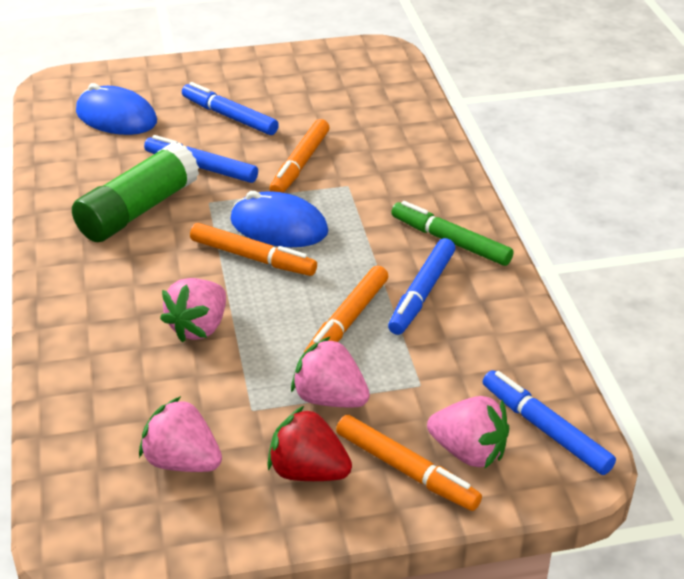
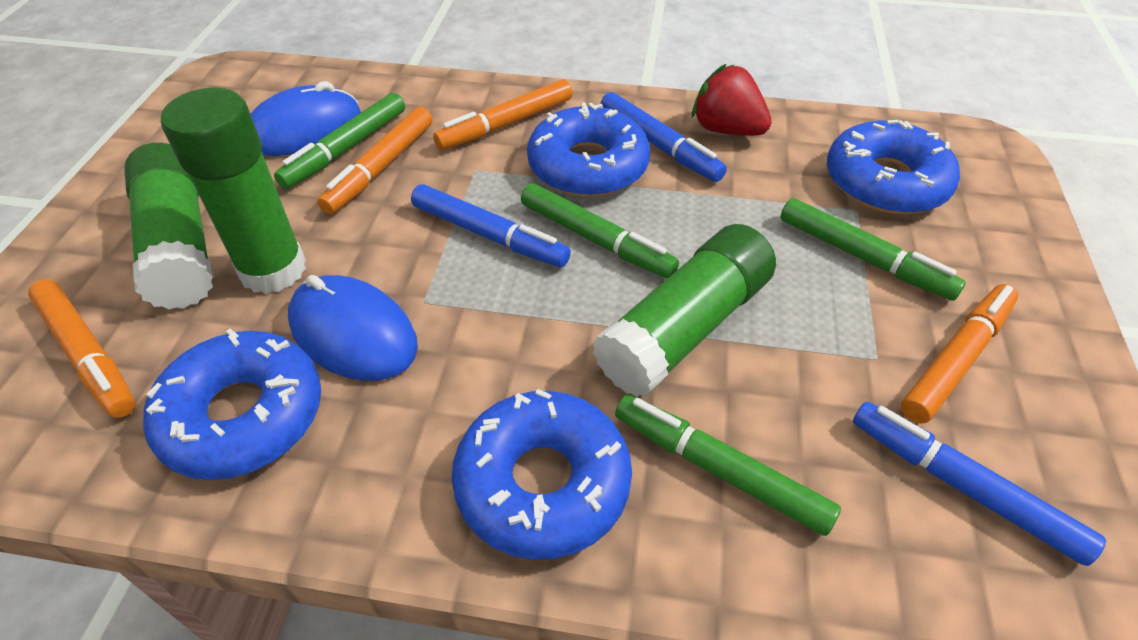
blue donut: 0 -> 4
blue marker: 4 -> 3
green glue stick: 1 -> 3
green marker: 1 -> 4
pink strawberry: 4 -> 0

